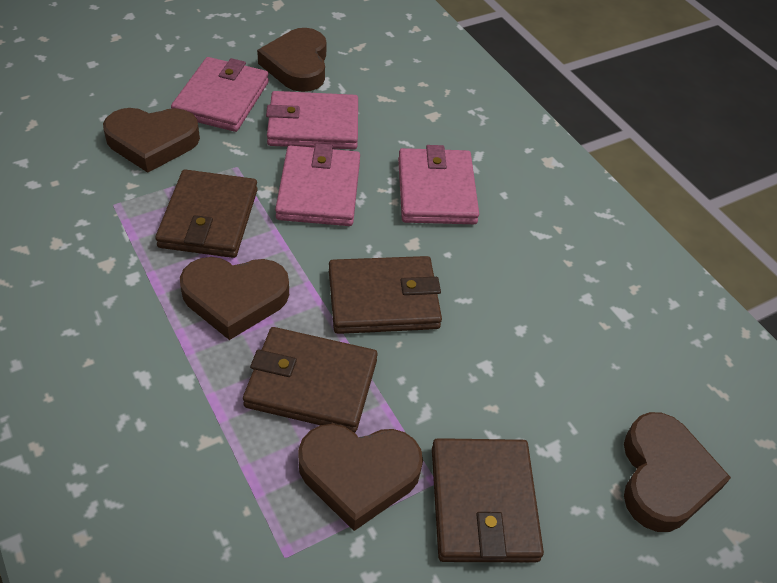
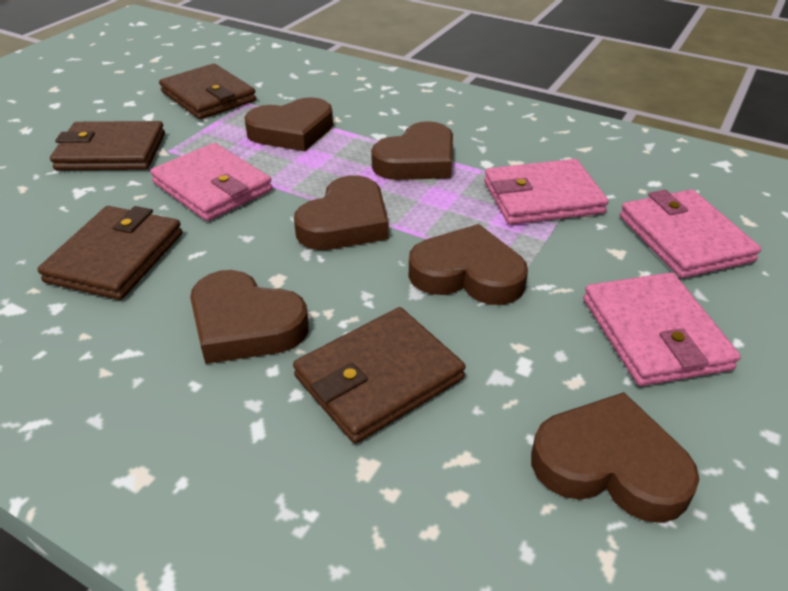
brown heart: 5 -> 6

